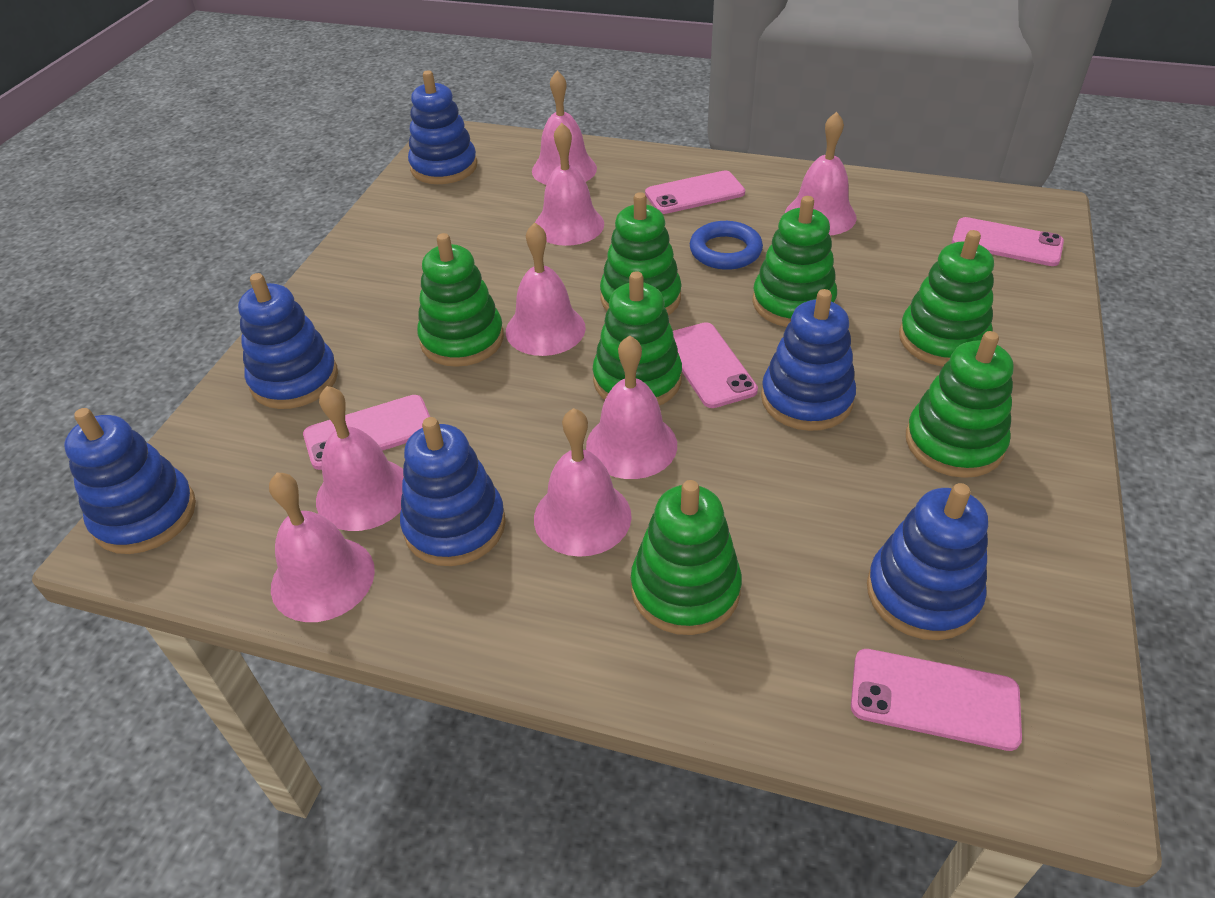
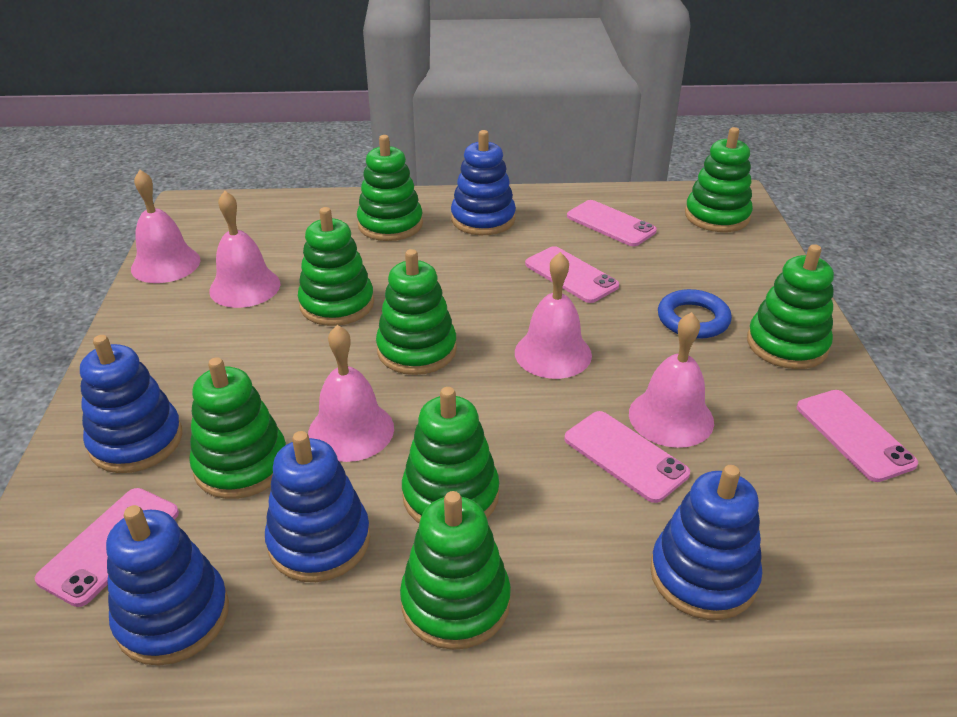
blue stacking toy: 6 -> 5
green stacking toy: 7 -> 8
pink bell: 8 -> 5

